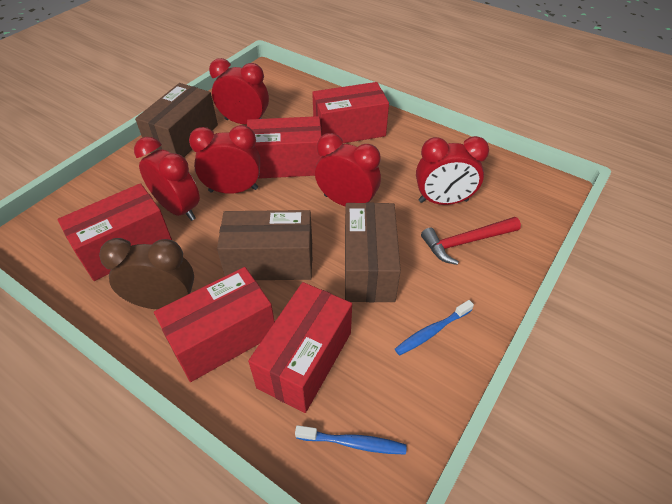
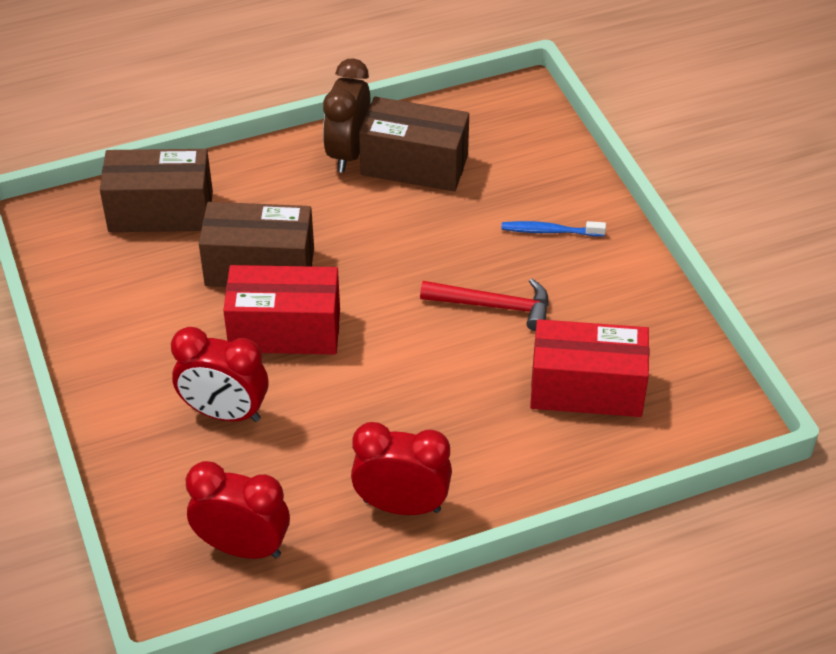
blue toothbrush: 2 -> 1
red box: 5 -> 2
red clock: 5 -> 3

